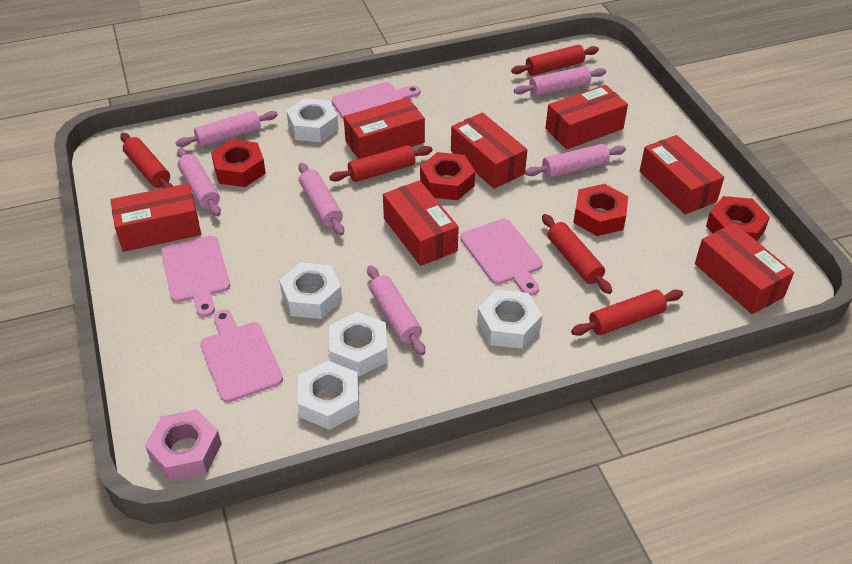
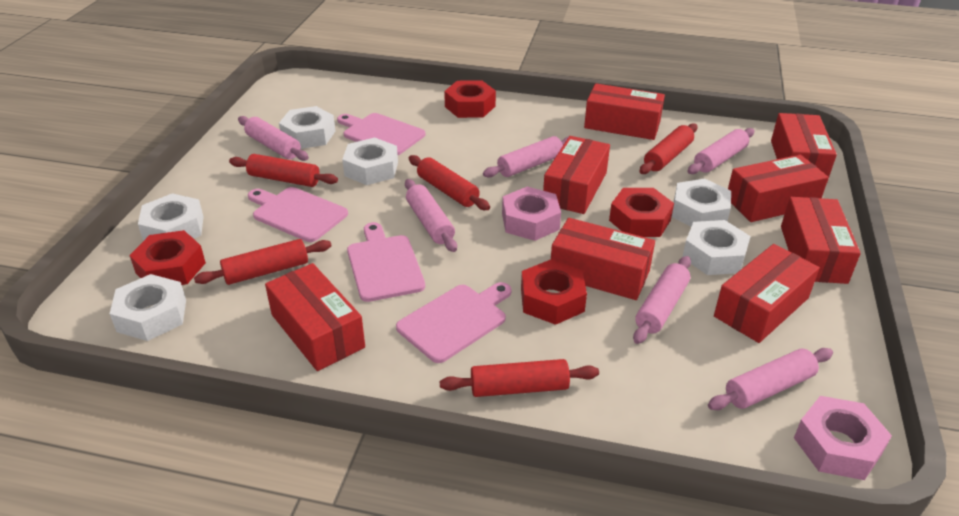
pink nut: 1 -> 2
red box: 7 -> 8
white nut: 5 -> 6

